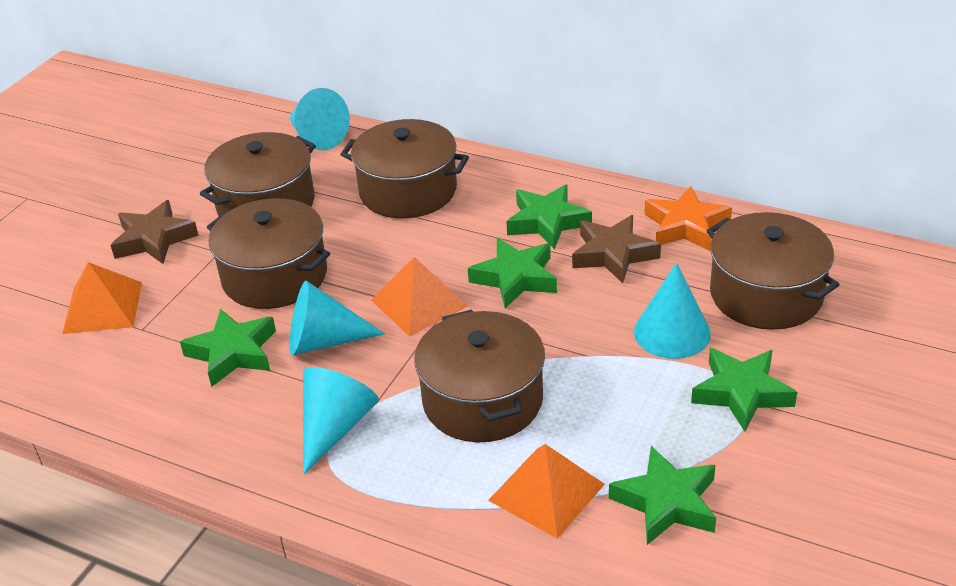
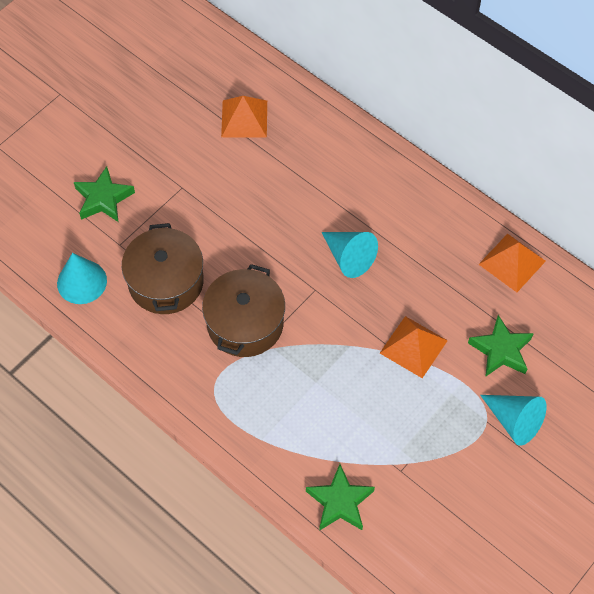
brown pot: 5 -> 2
brown star: 2 -> 0
green star: 5 -> 3
orange star: 1 -> 0
turquoise cone: 4 -> 3

